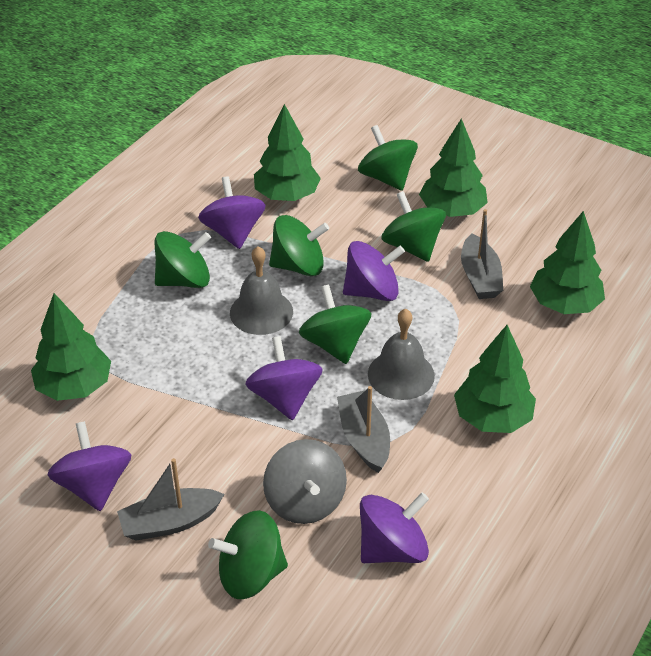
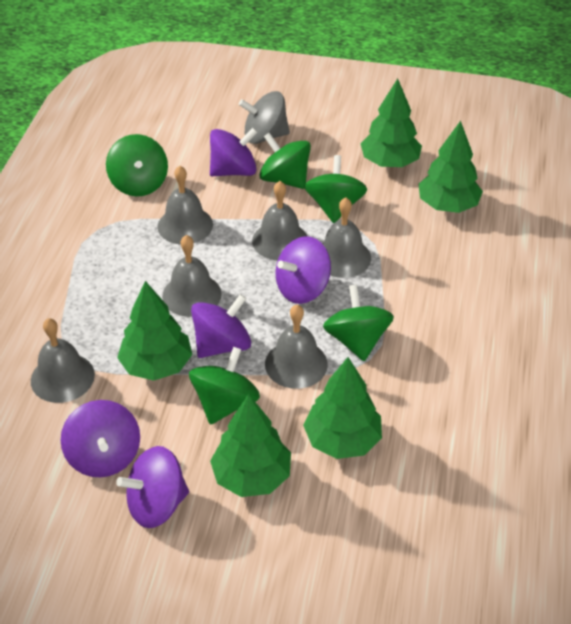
green spinning top: 6 -> 5
grey bell: 2 -> 6
grey boat: 3 -> 0

